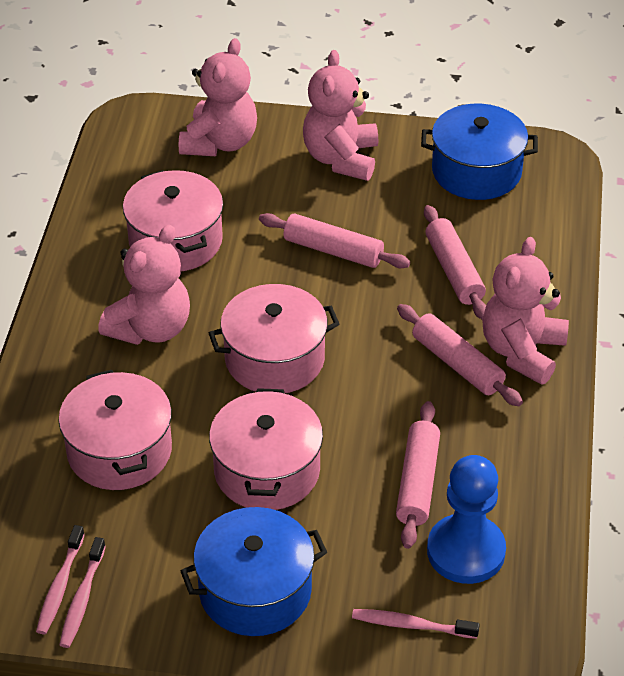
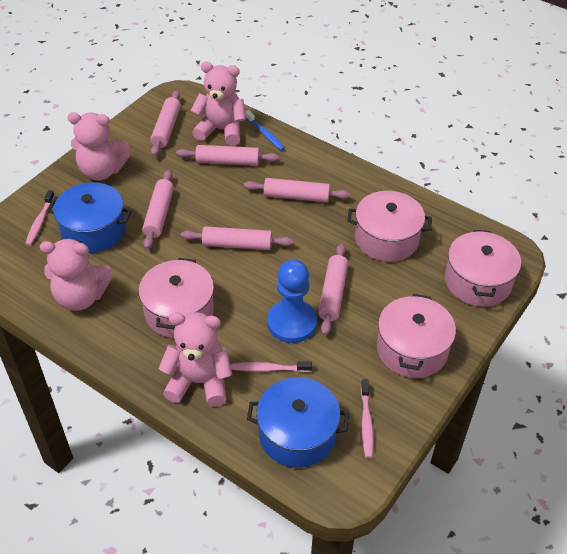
blue toothbrush: 0 -> 1
pink rolling pin: 4 -> 6

